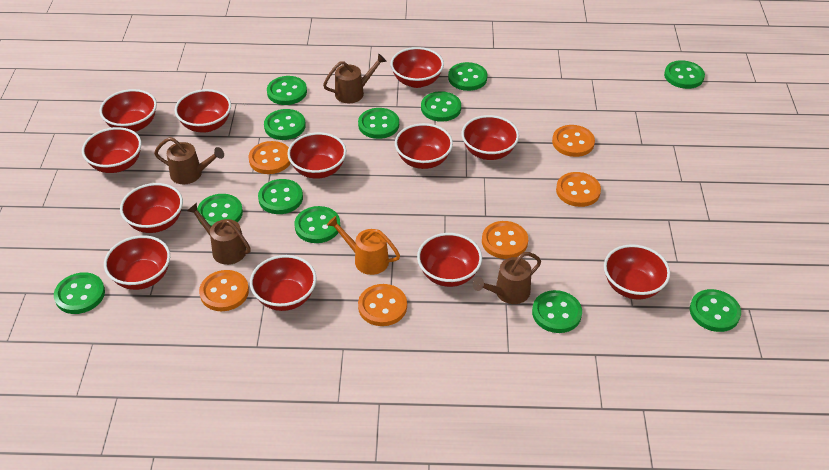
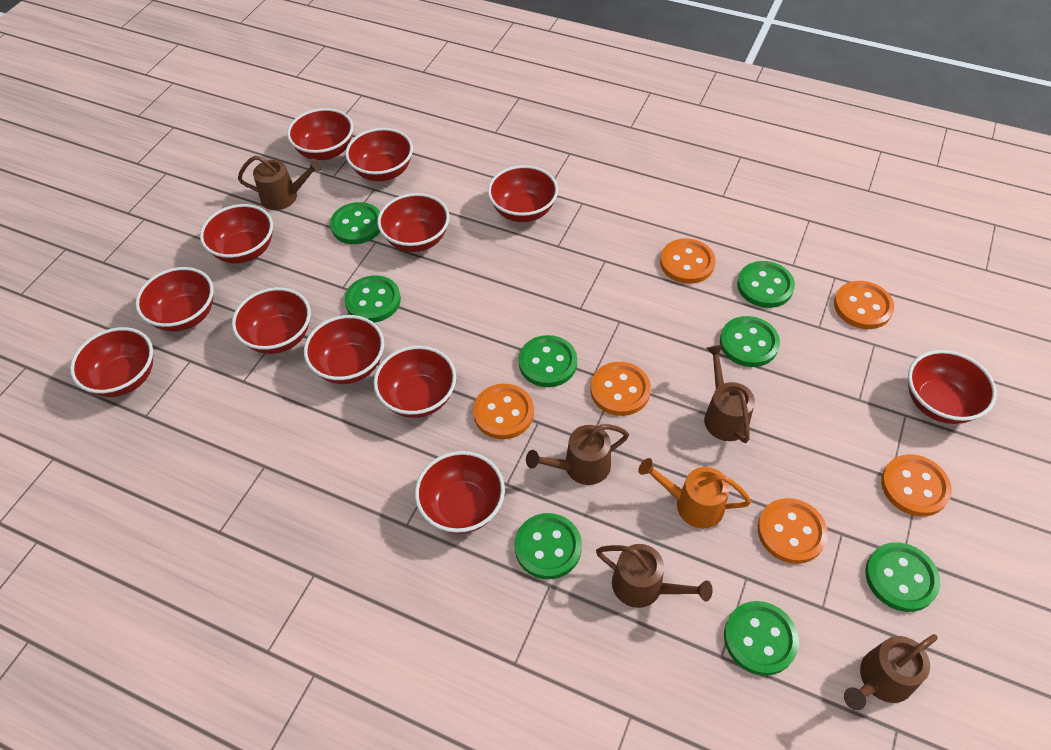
brown watering can: 4 -> 5
green button: 12 -> 8

